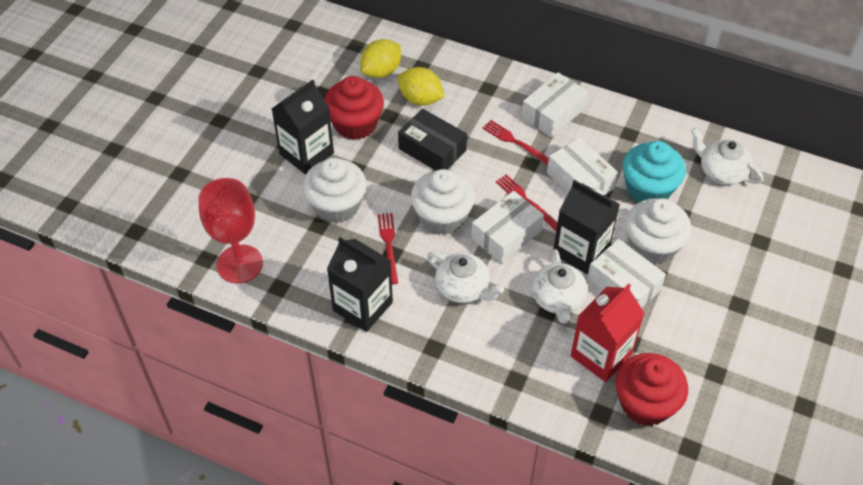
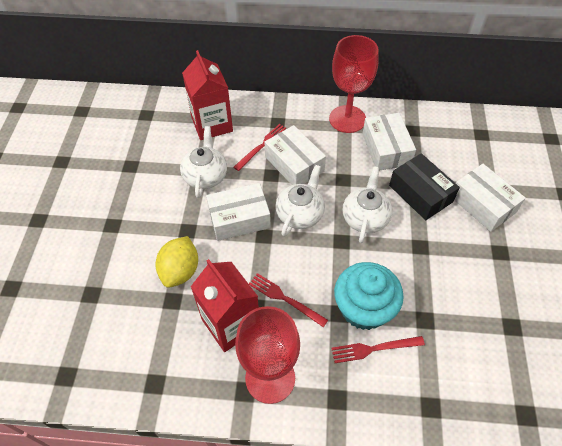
black carton: 3 -> 0
red carton: 1 -> 2
red cupcake: 2 -> 0
red goblet: 1 -> 2
white cupcake: 3 -> 0
yellow lemon: 2 -> 1

